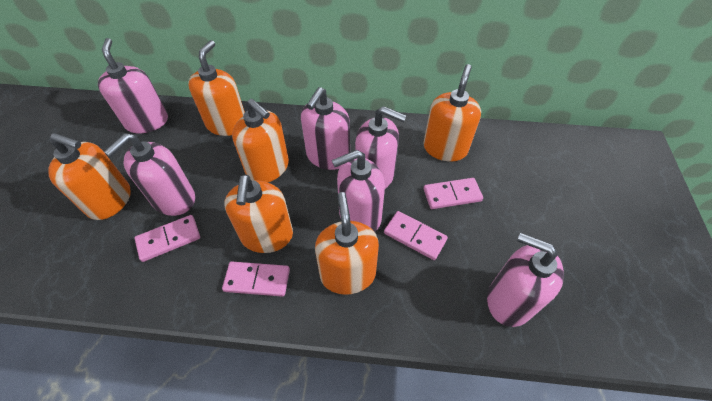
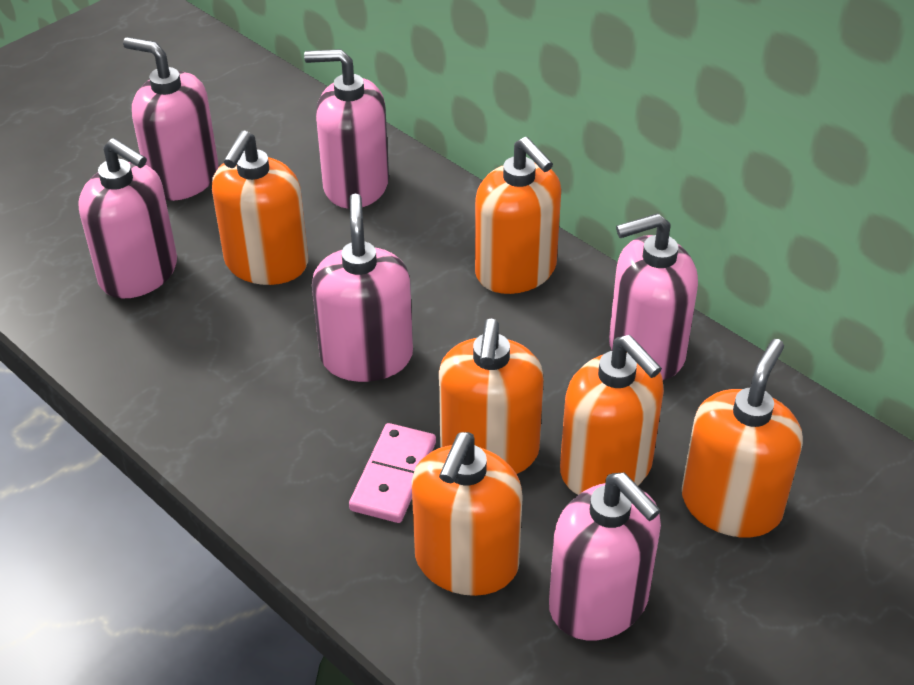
pink domino: 4 -> 1

